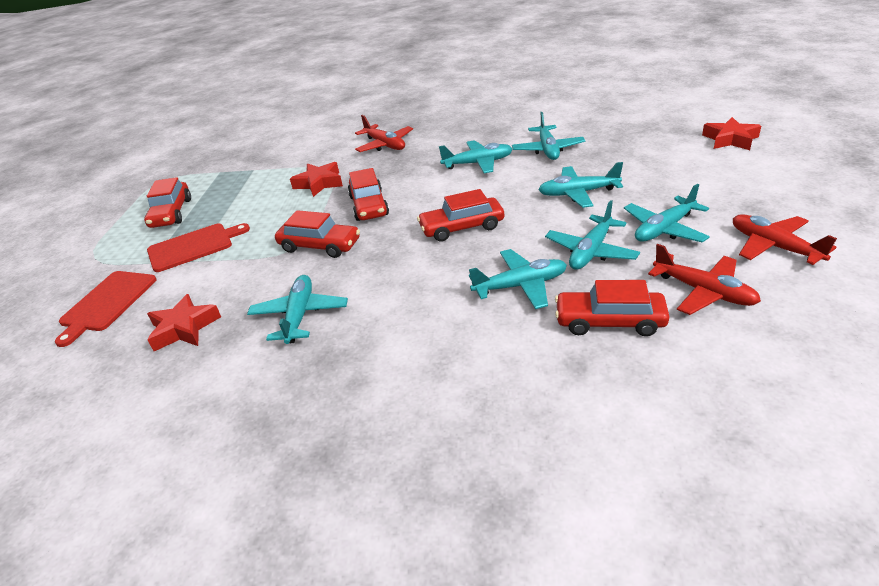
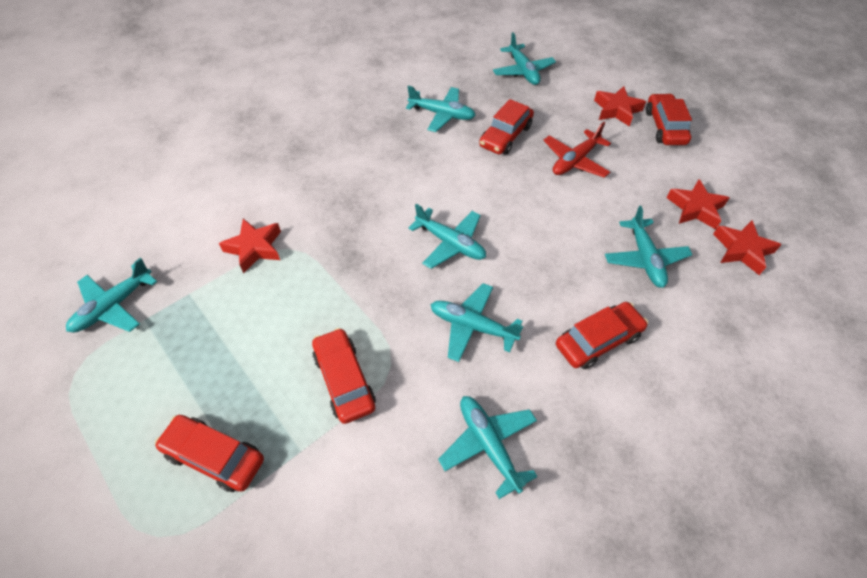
red cutting board: 2 -> 0
red plane: 3 -> 1
red star: 3 -> 4

